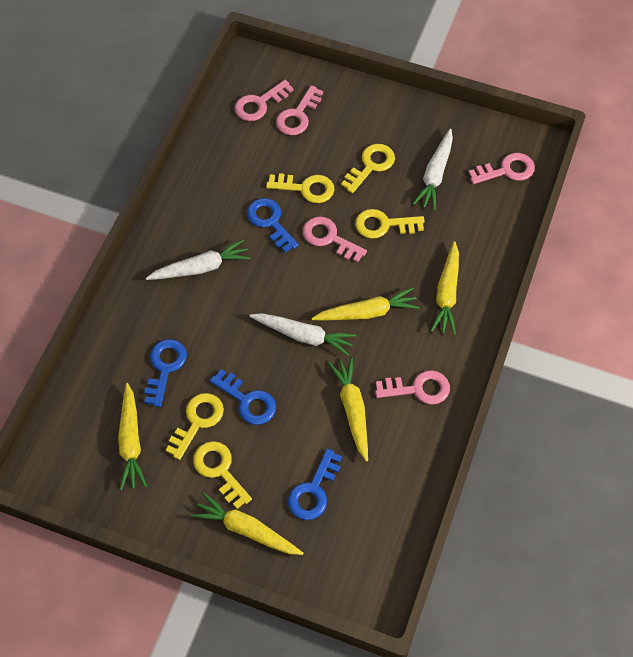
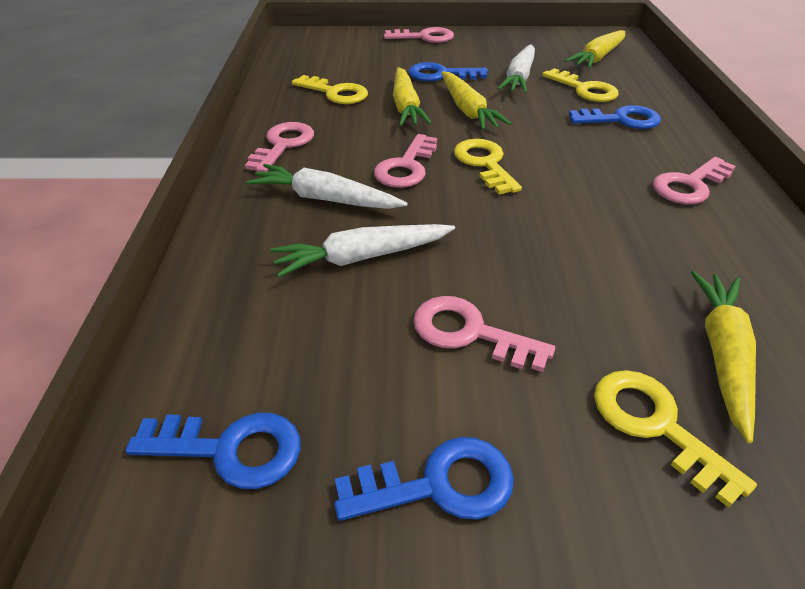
yellow carrot: 5 -> 4
yellow key: 5 -> 4

